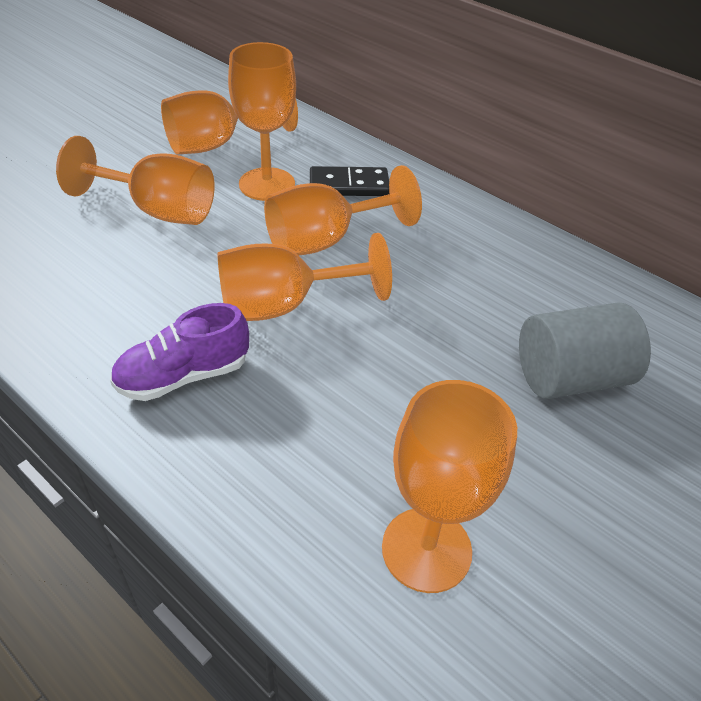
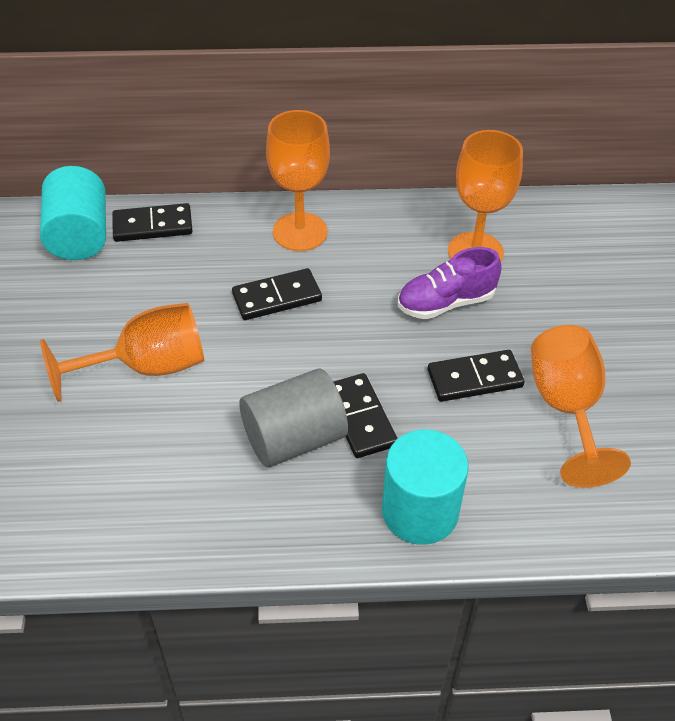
black domino: 1 -> 4
orange goblet: 6 -> 4
turquoise cylinder: 0 -> 2

